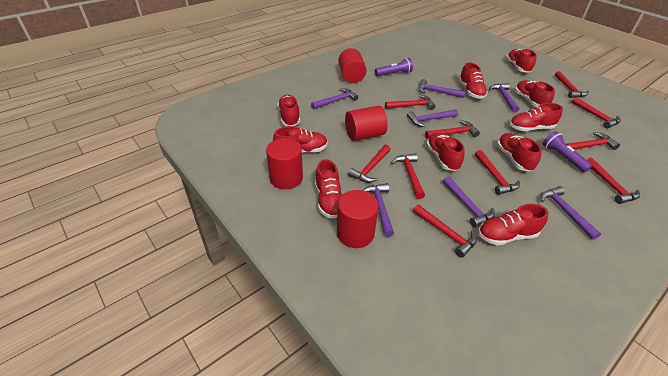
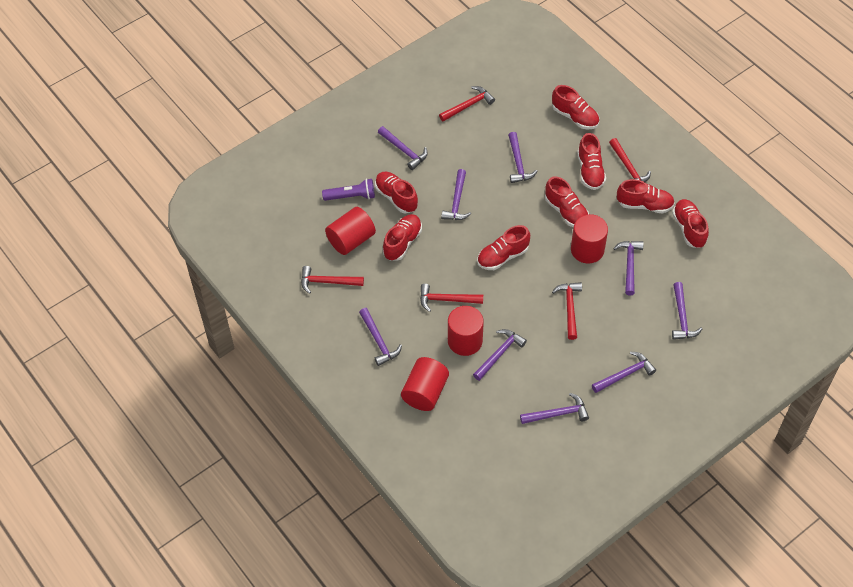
purple flashlight: 2 -> 1
purple hammer: 7 -> 9
red hammer: 10 -> 5
red shoe: 10 -> 8

